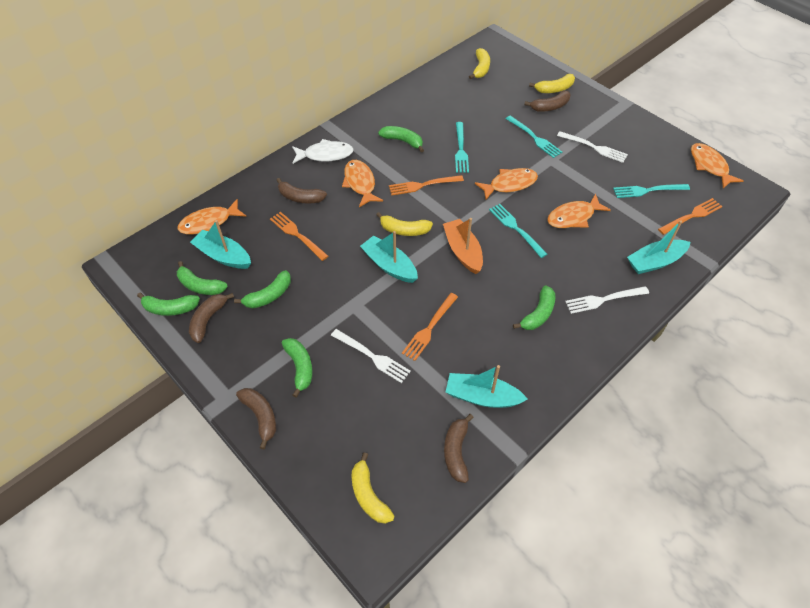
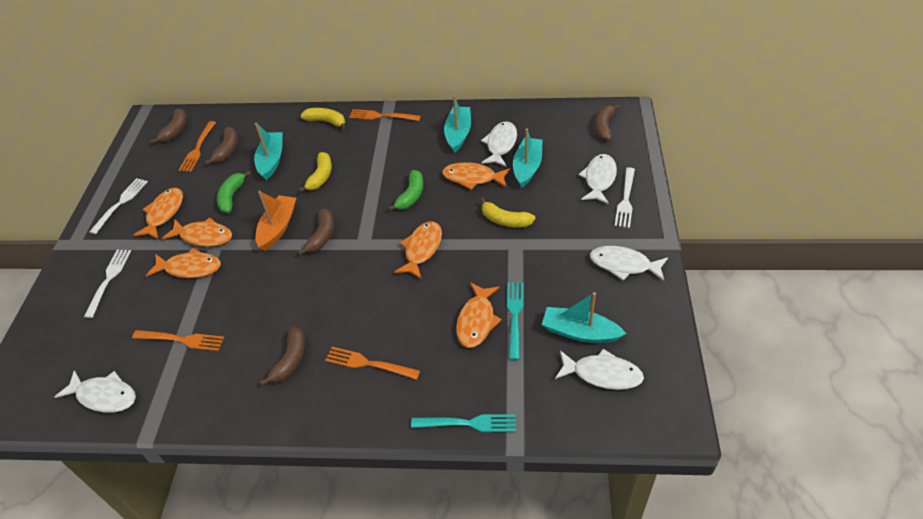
green banana: 6 -> 2
orange fish: 5 -> 6
turquoise fork: 4 -> 2
white fish: 1 -> 5
yellow banana: 4 -> 3

